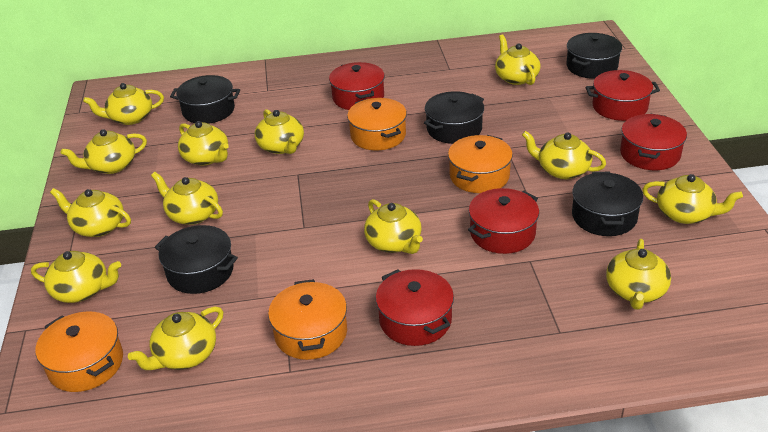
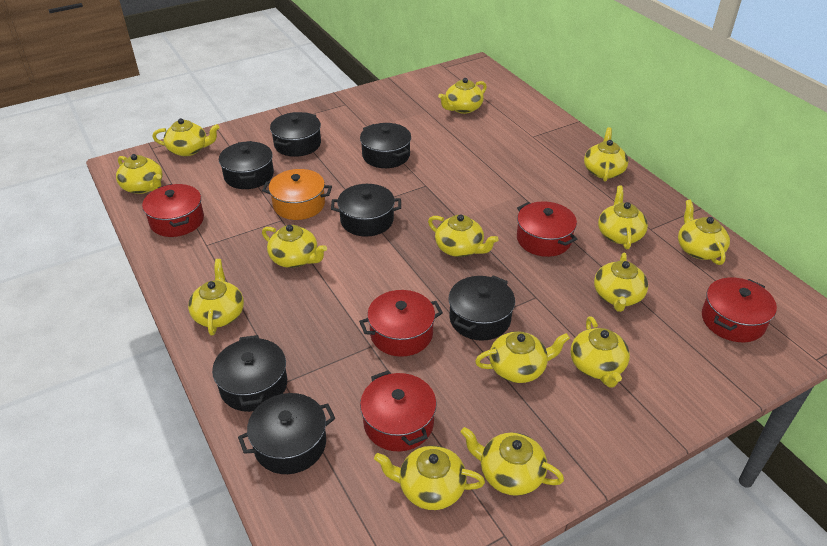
black pot: 5 -> 7
orange pot: 4 -> 1
yellow teapot: 13 -> 14

